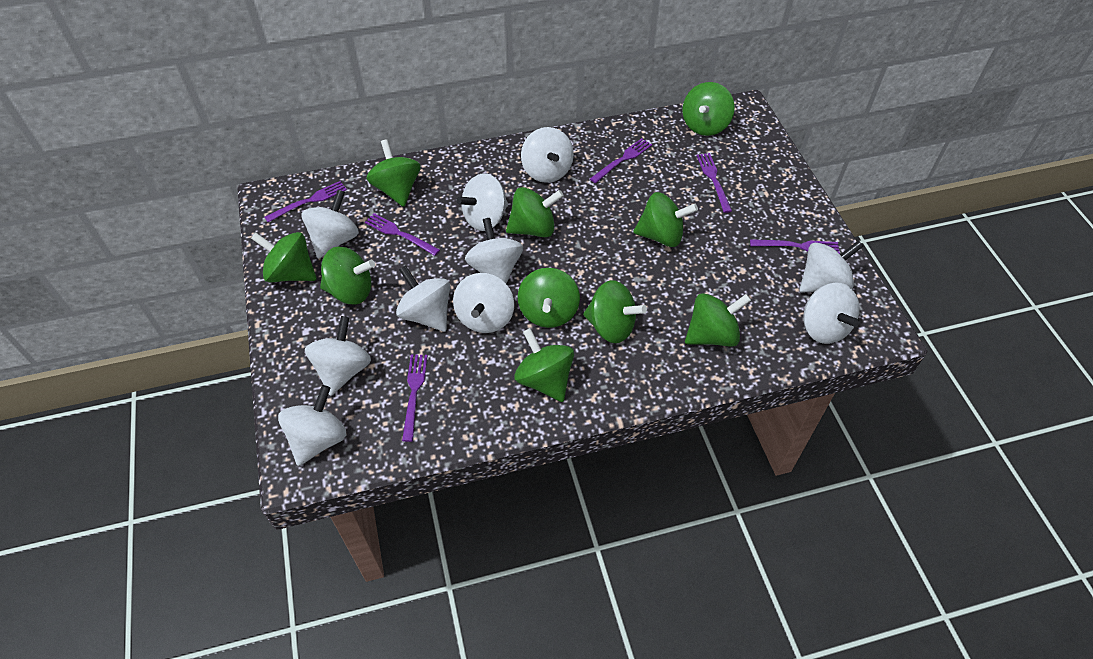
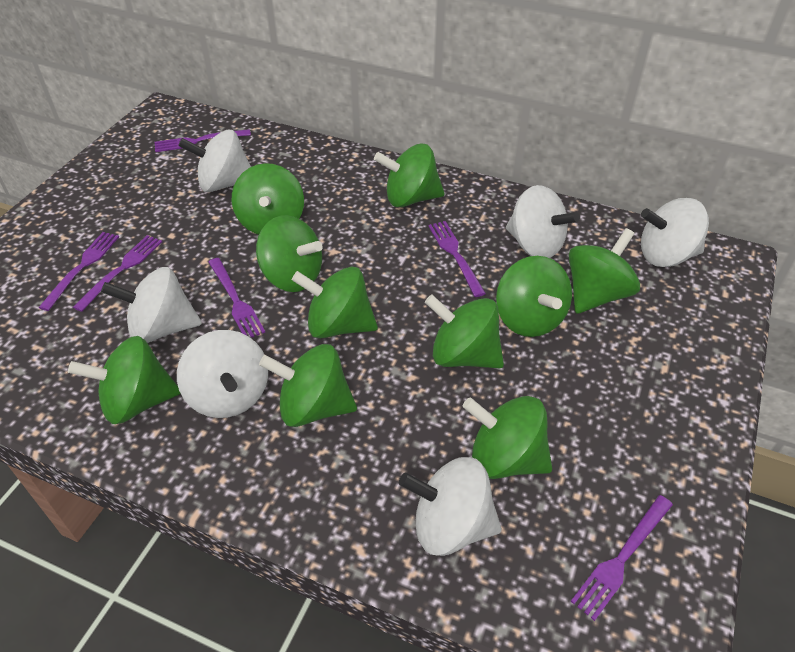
white spinning top: 10 -> 6

